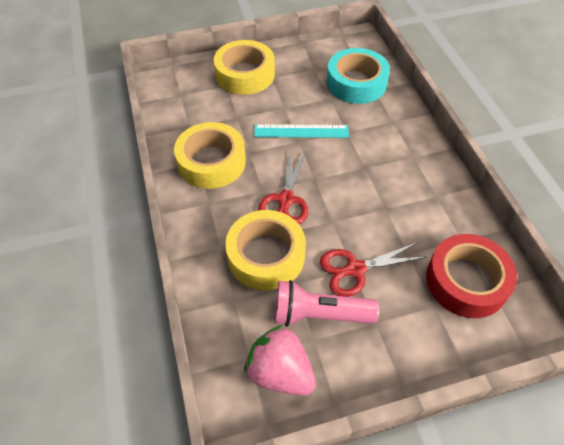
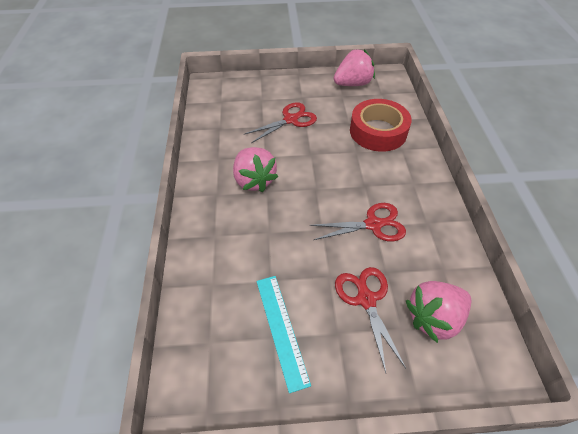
pink flashlight: 1 -> 0
pink strawberry: 1 -> 3
red scissors: 2 -> 3
turquoise tape: 1 -> 0
yellow tape: 3 -> 0

